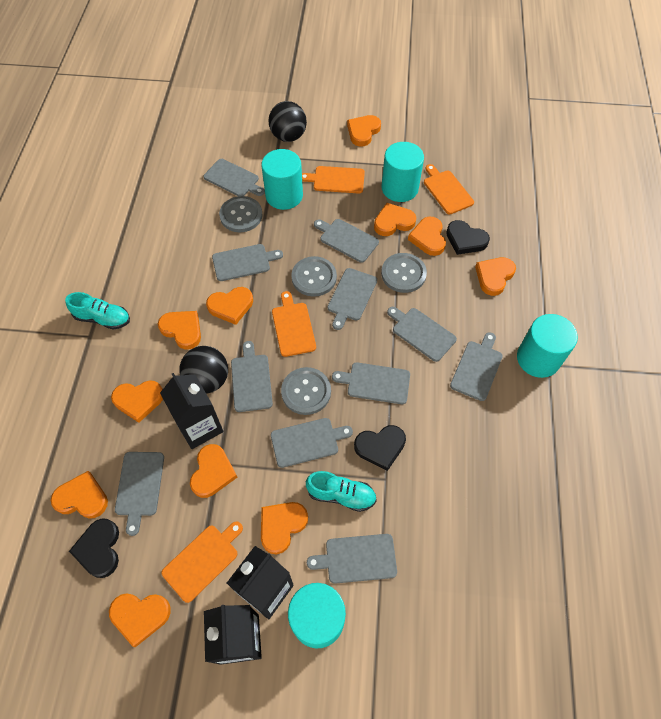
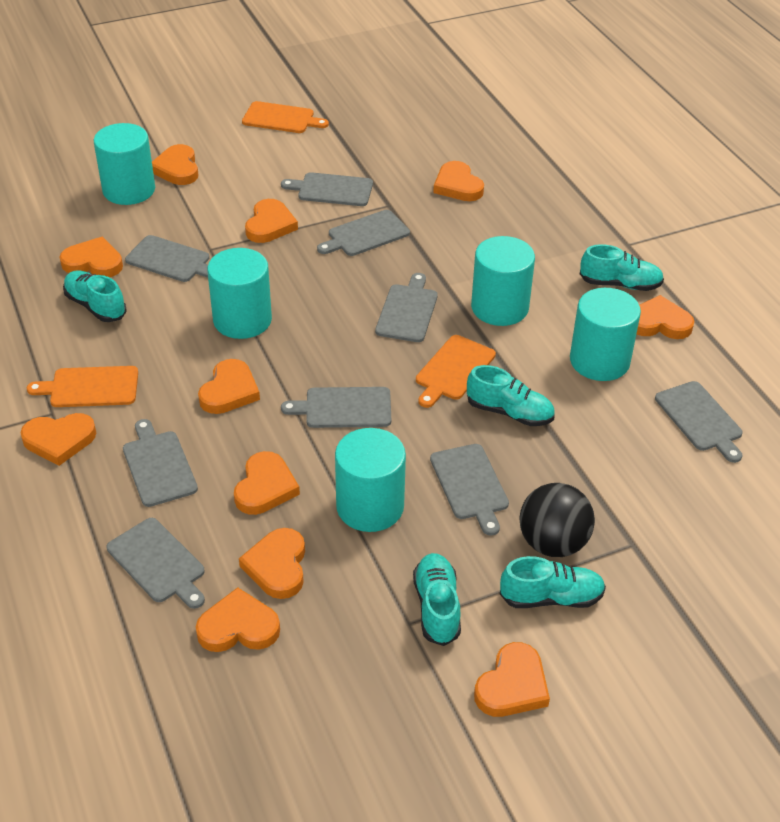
black ball: 2 -> 1
black carton: 3 -> 0
black heart: 3 -> 0
grey button: 4 -> 0
grey cutting board: 11 -> 9
orange cutting board: 4 -> 3
turquoise cylinder: 4 -> 5
turquoise shoe: 2 -> 5

